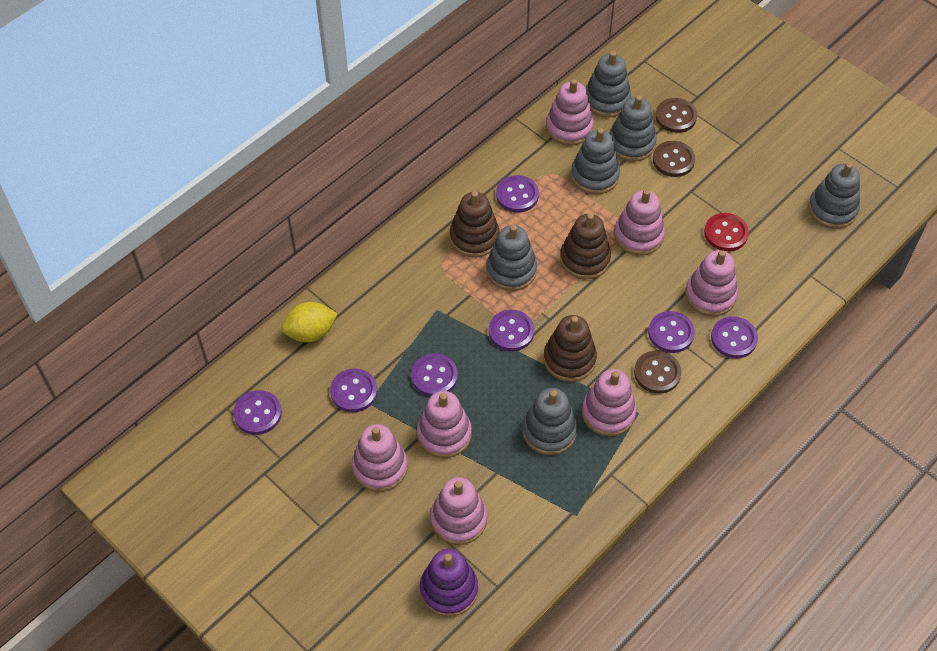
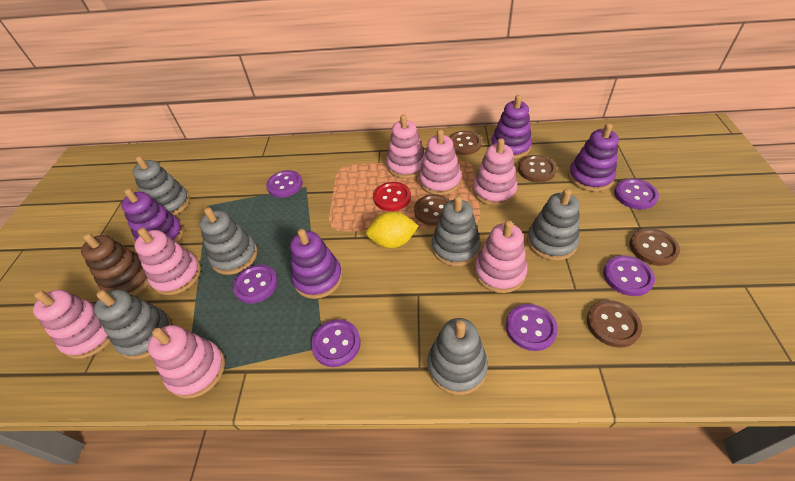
brown button: 3 -> 5
brown stacking toy: 3 -> 1
purple button: 7 -> 6
purple stacking toy: 1 -> 4

